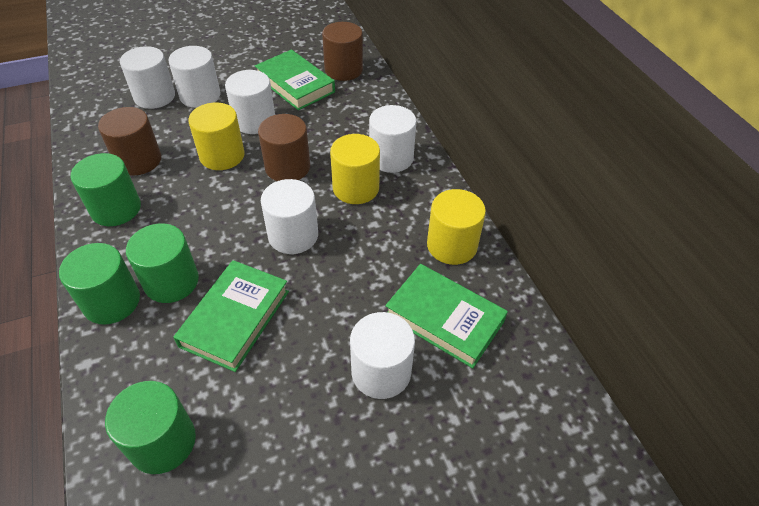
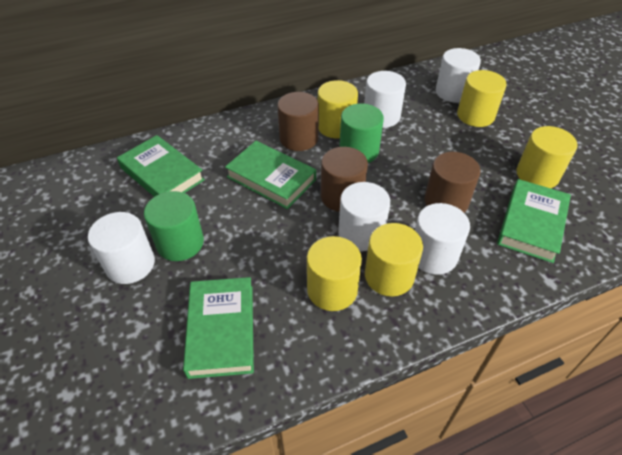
green book: 3 -> 4
green cylinder: 4 -> 2
white cylinder: 6 -> 5
yellow cylinder: 3 -> 5

